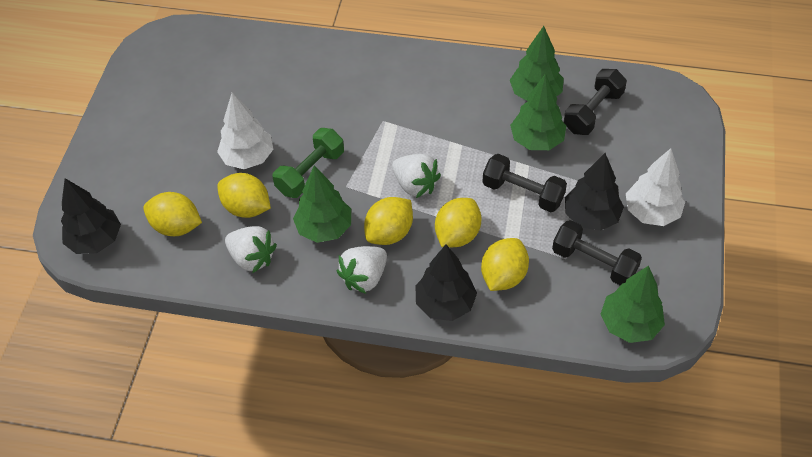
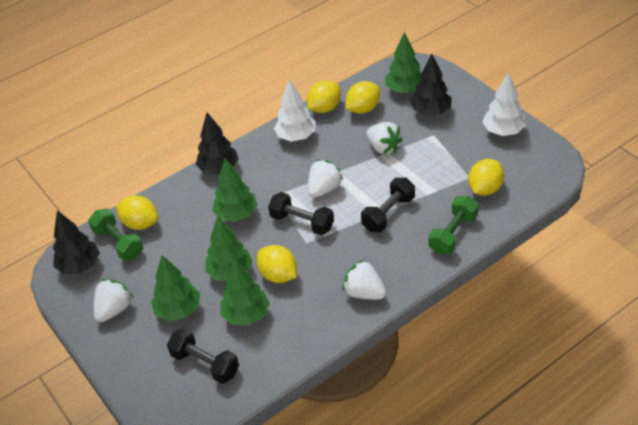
green dumbbell: 1 -> 2
green tree: 4 -> 5
white strawberry: 3 -> 4

